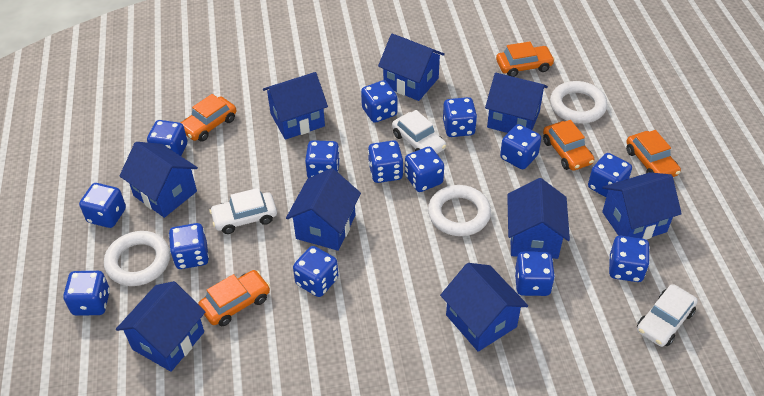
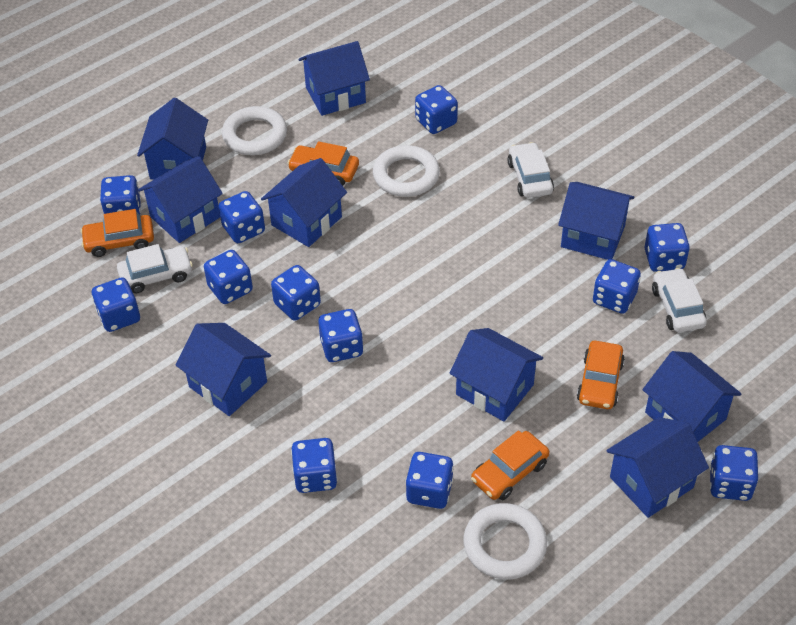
blue dice: 14 -> 12
orange car: 5 -> 4

